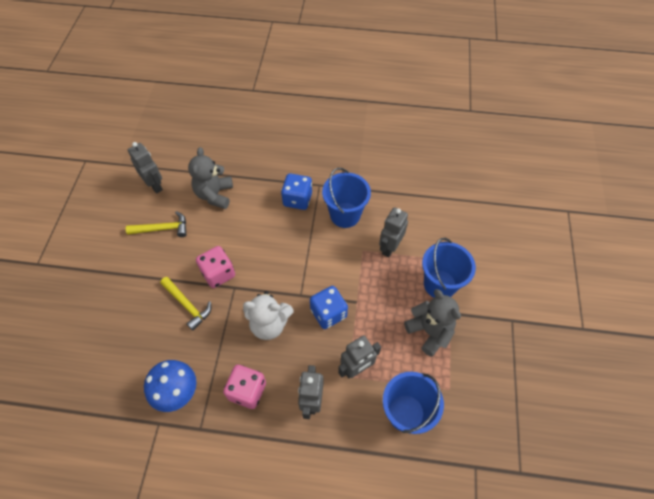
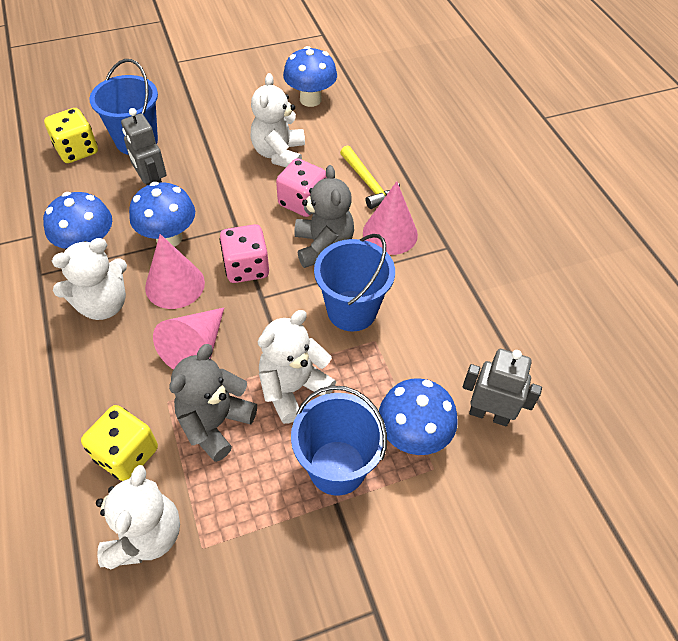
blue dice: 2 -> 0
blue mushroom: 1 -> 4
grey robot: 4 -> 2
pink cone: 0 -> 3
white teddy bear: 1 -> 4
yellow dice: 0 -> 2
yellow hammer: 2 -> 1

